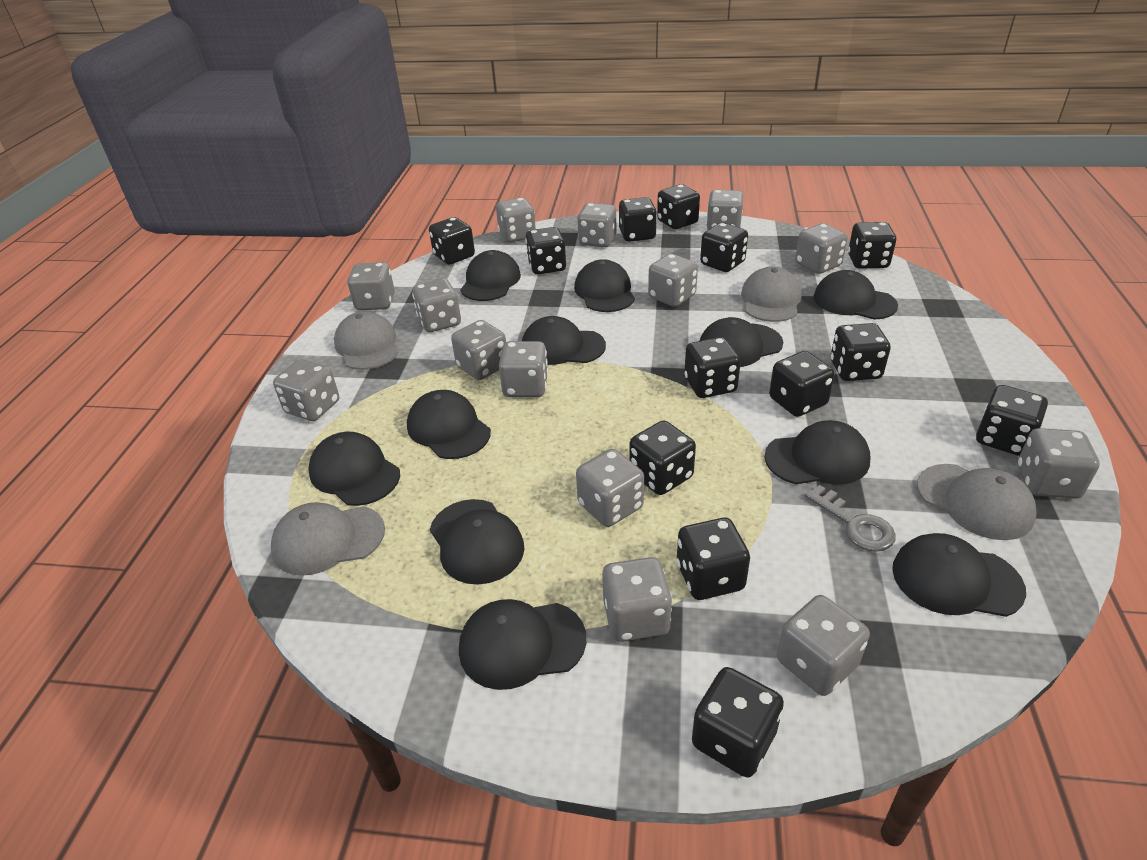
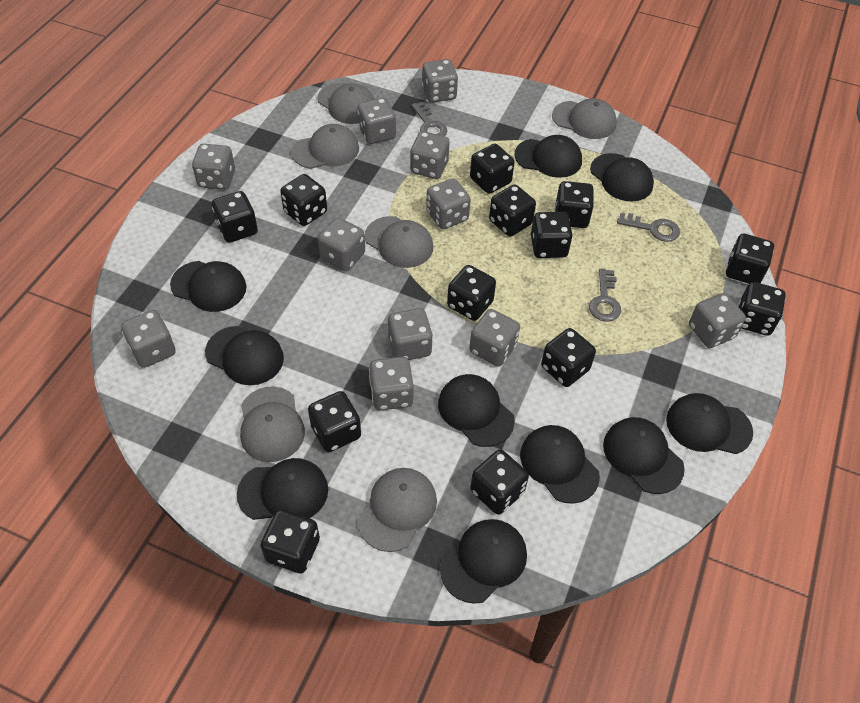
black cap: 11 -> 10
grey cap: 4 -> 6
grey dice: 14 -> 11
grey key: 1 -> 3

